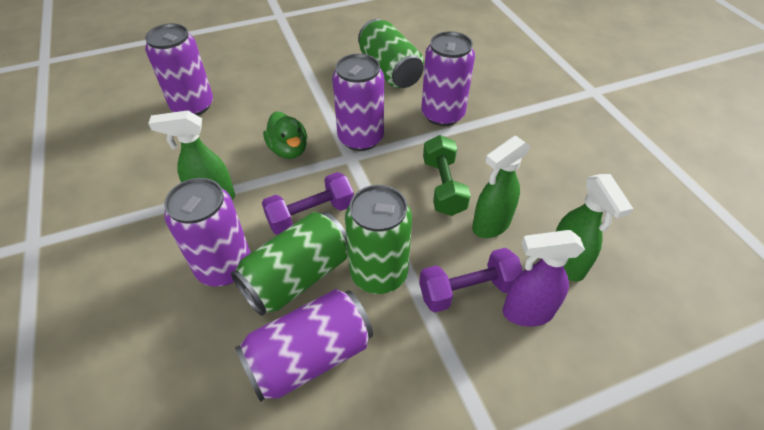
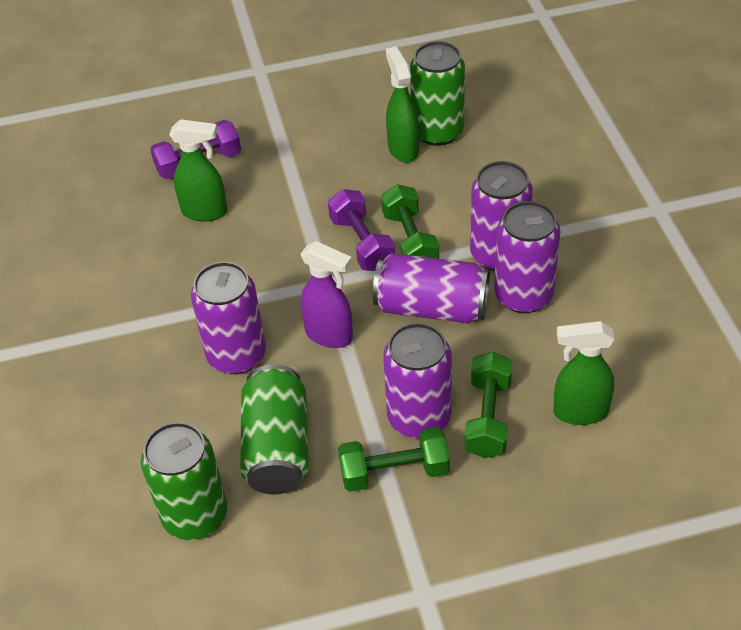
green duck: 1 -> 0
green dumbbell: 1 -> 3

